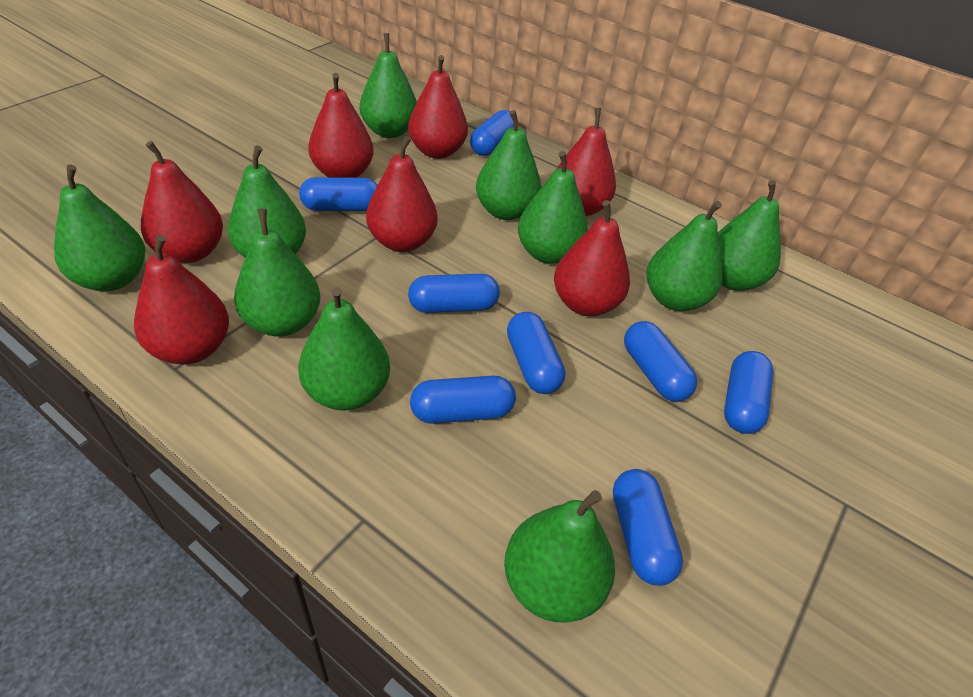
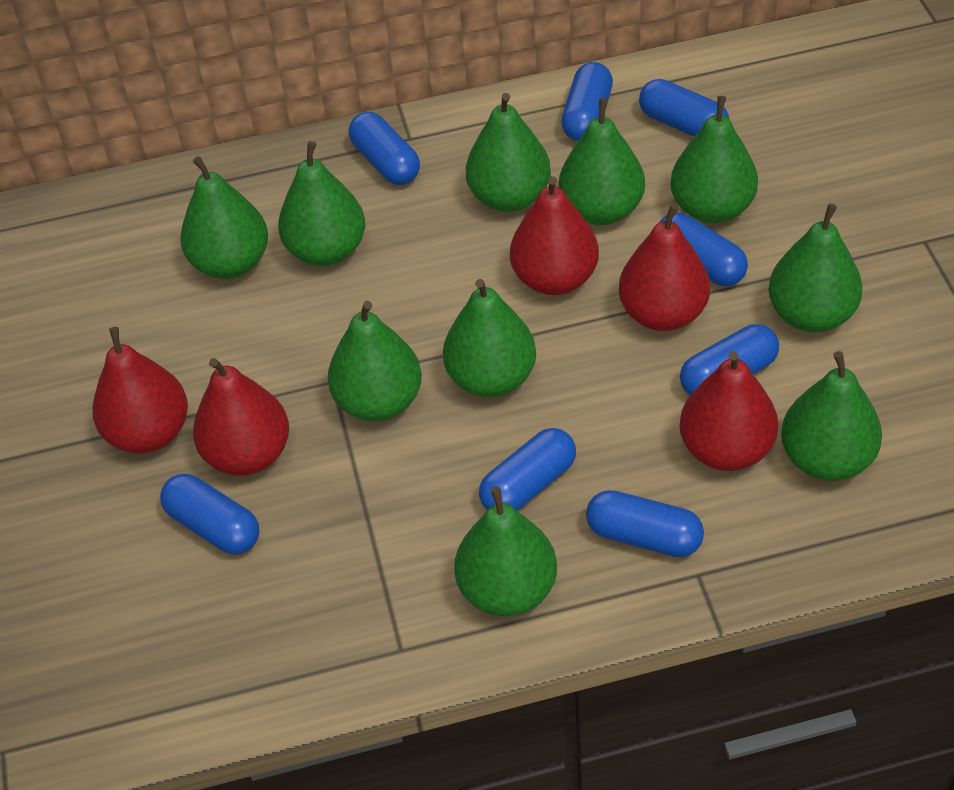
red pear: 7 -> 5

